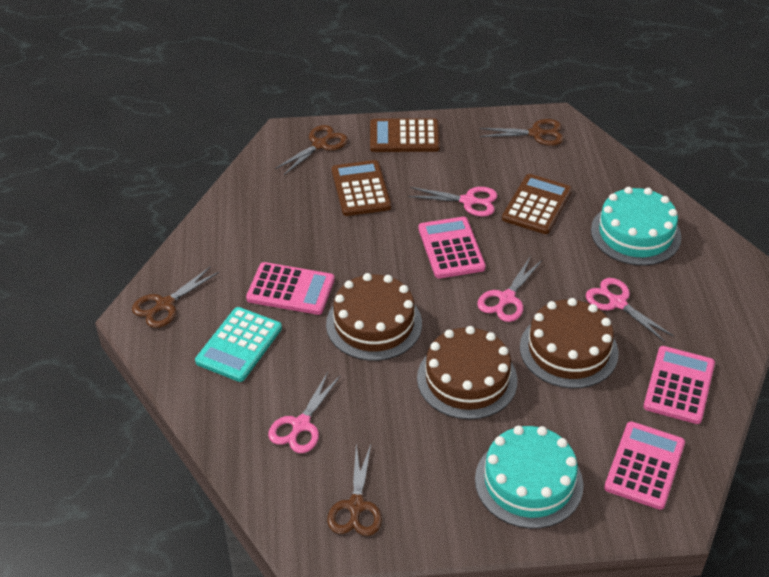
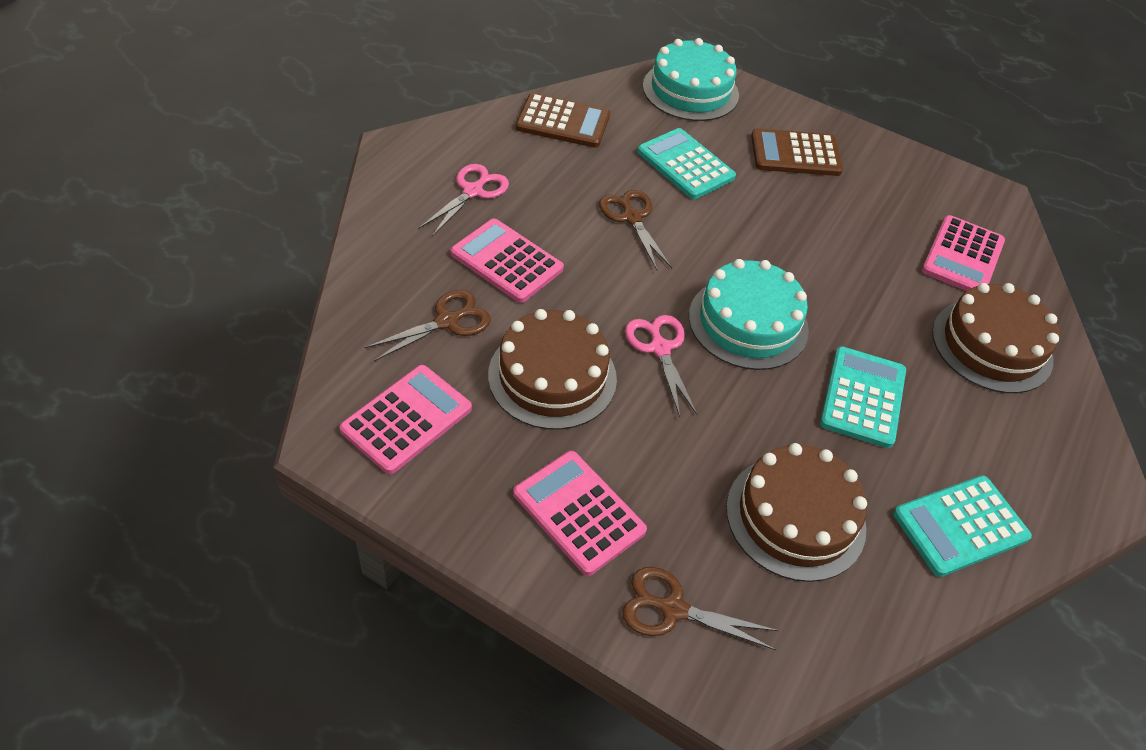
brown calculator: 3 -> 2
brown scissors: 4 -> 3
pink scissors: 4 -> 2
turquoise calculator: 1 -> 3

